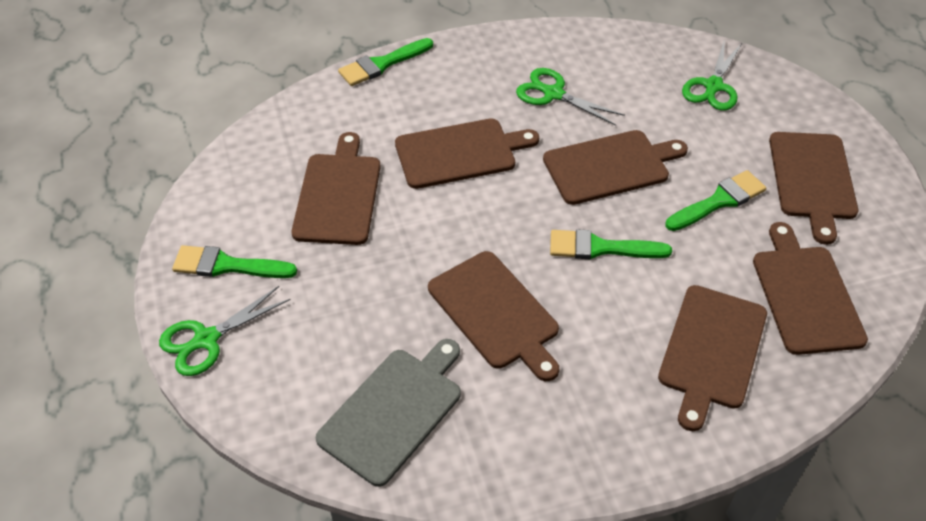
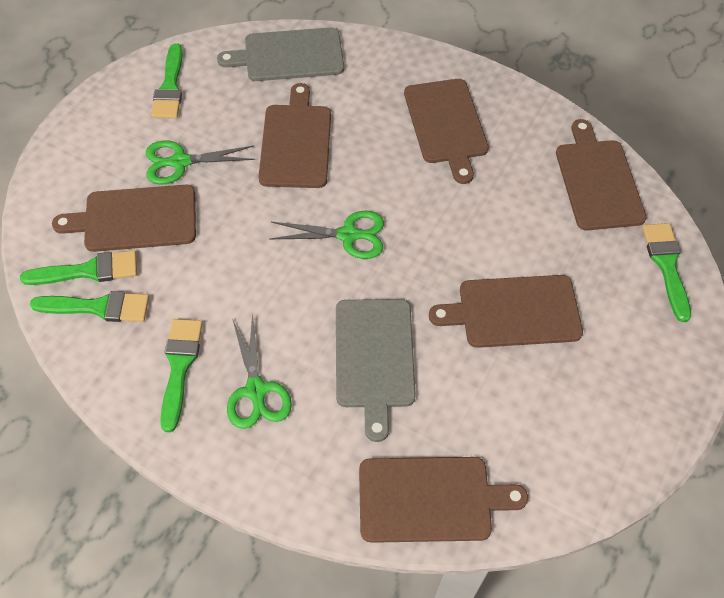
brown cutting board: 7 -> 6
green brush: 4 -> 5
grey cutting board: 1 -> 2

